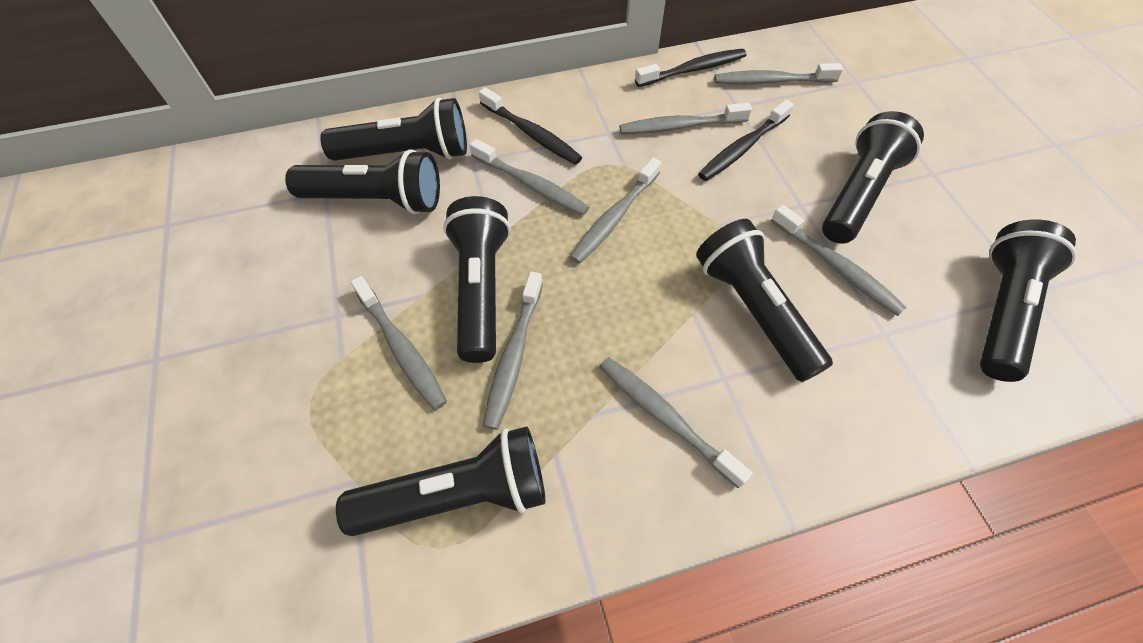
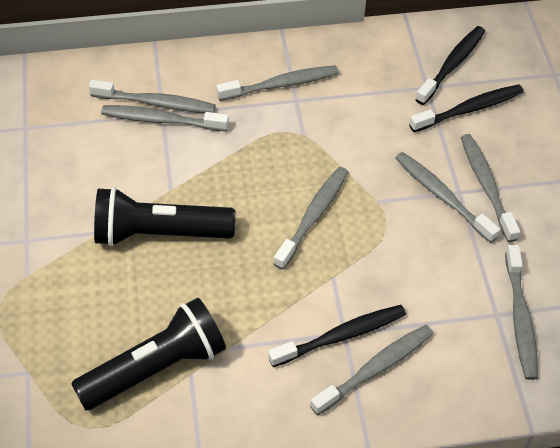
black flashlight: 7 -> 2

